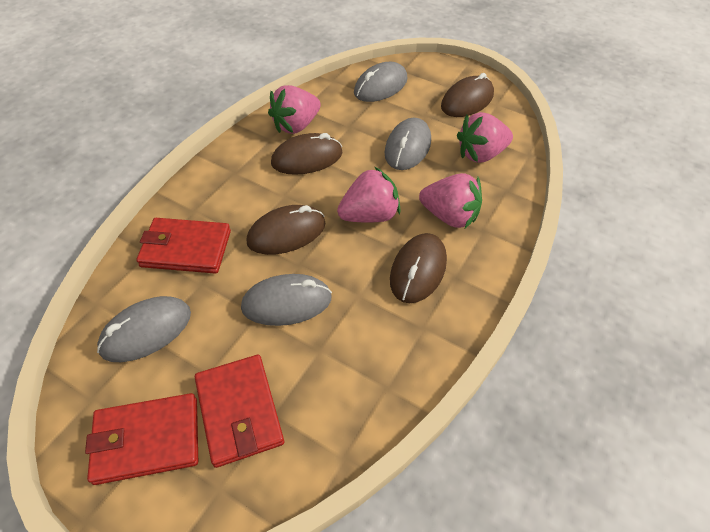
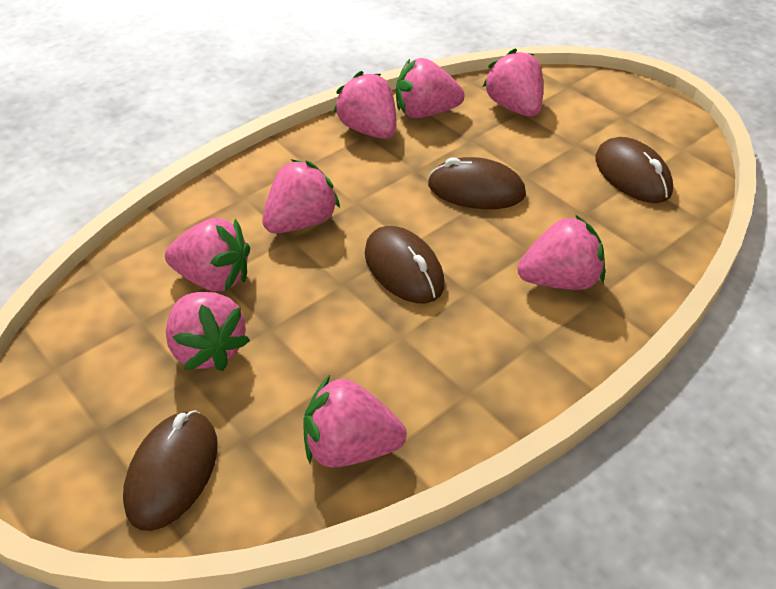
grey mouse: 4 -> 0
pink strawberry: 4 -> 8
red wallet: 3 -> 0

